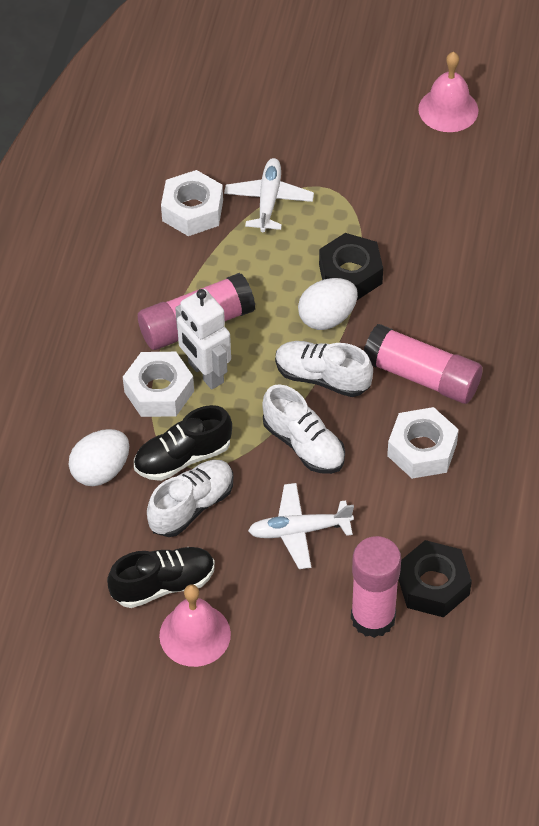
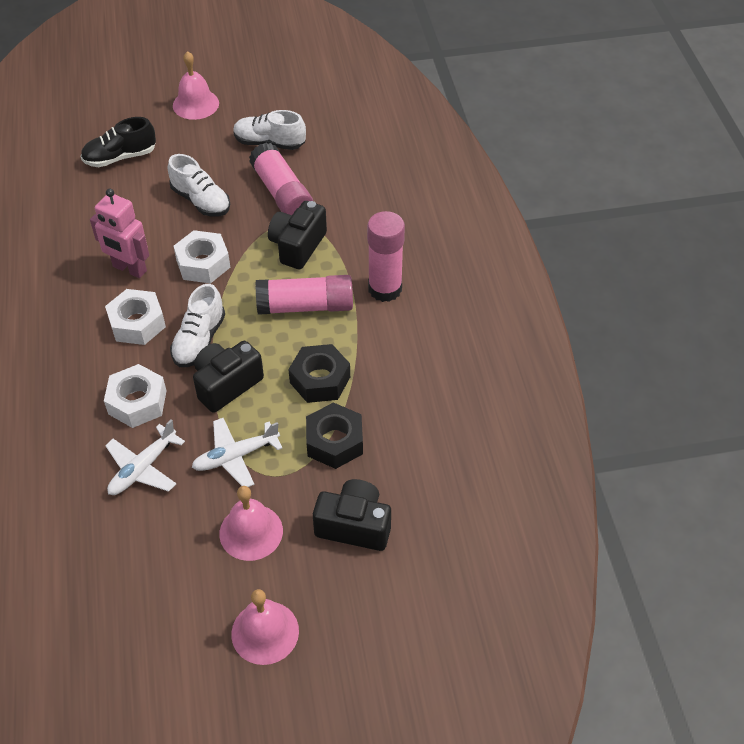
black camera: 0 -> 3
black shoe: 2 -> 1
pink bell: 2 -> 3
pink robot: 0 -> 1
white egg: 2 -> 0
white robot: 1 -> 0

